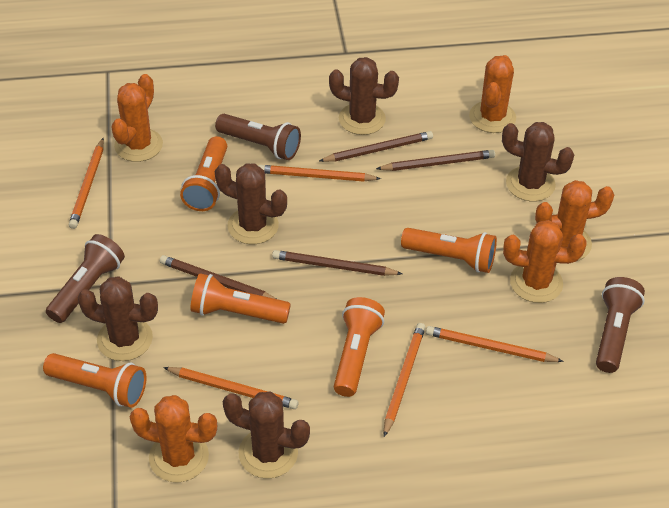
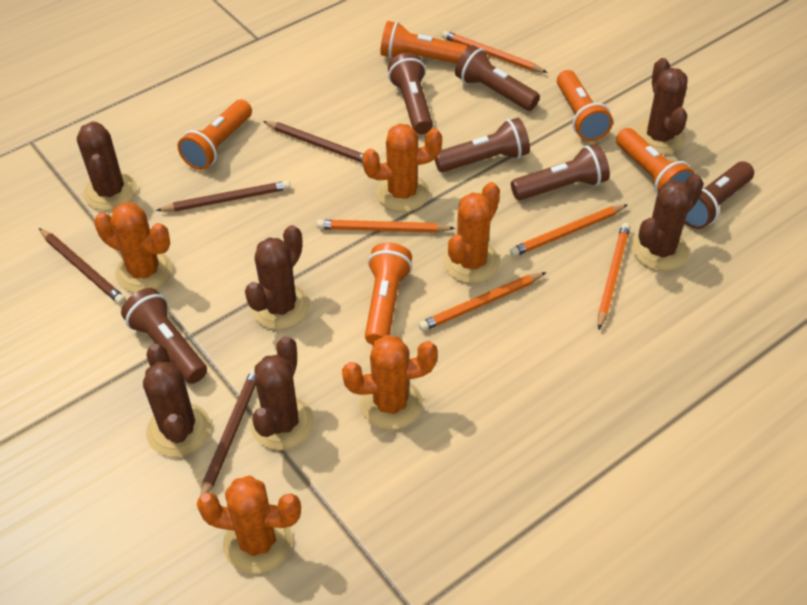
brown cactus: 5 -> 6
brown flashlight: 3 -> 6

